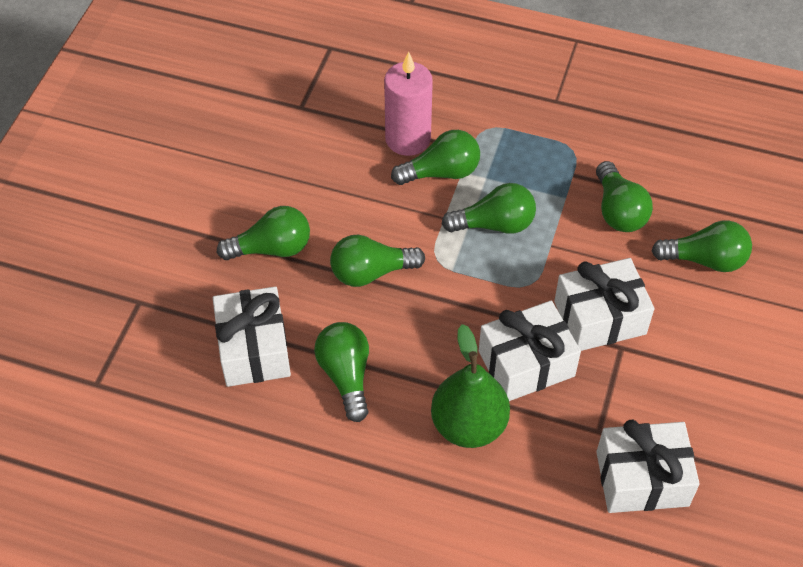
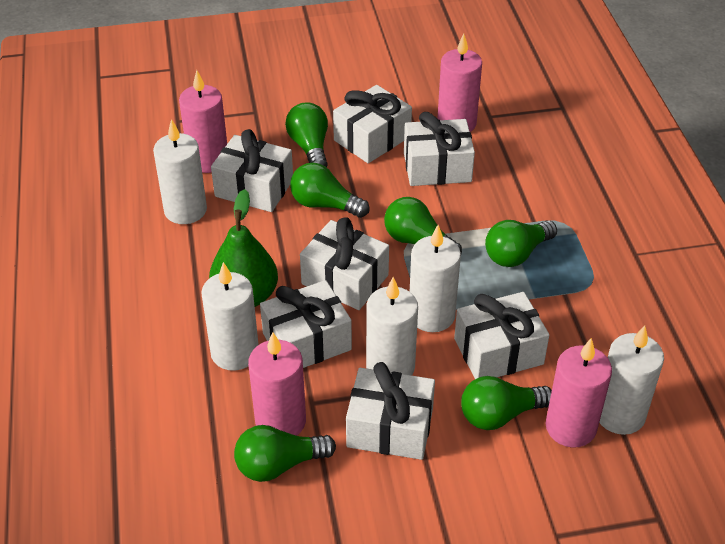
green light bulb: 7 -> 6
pink candle: 1 -> 4
white candle: 0 -> 5
white gift: 4 -> 7

